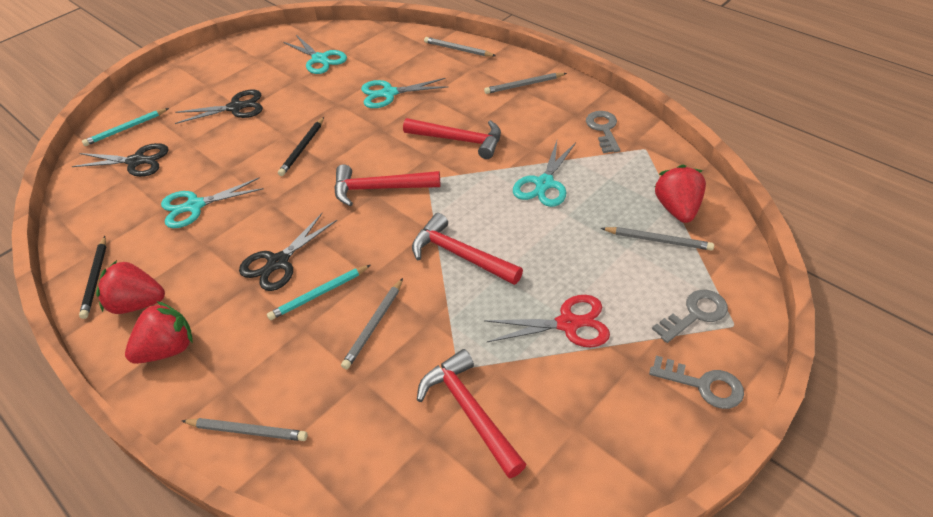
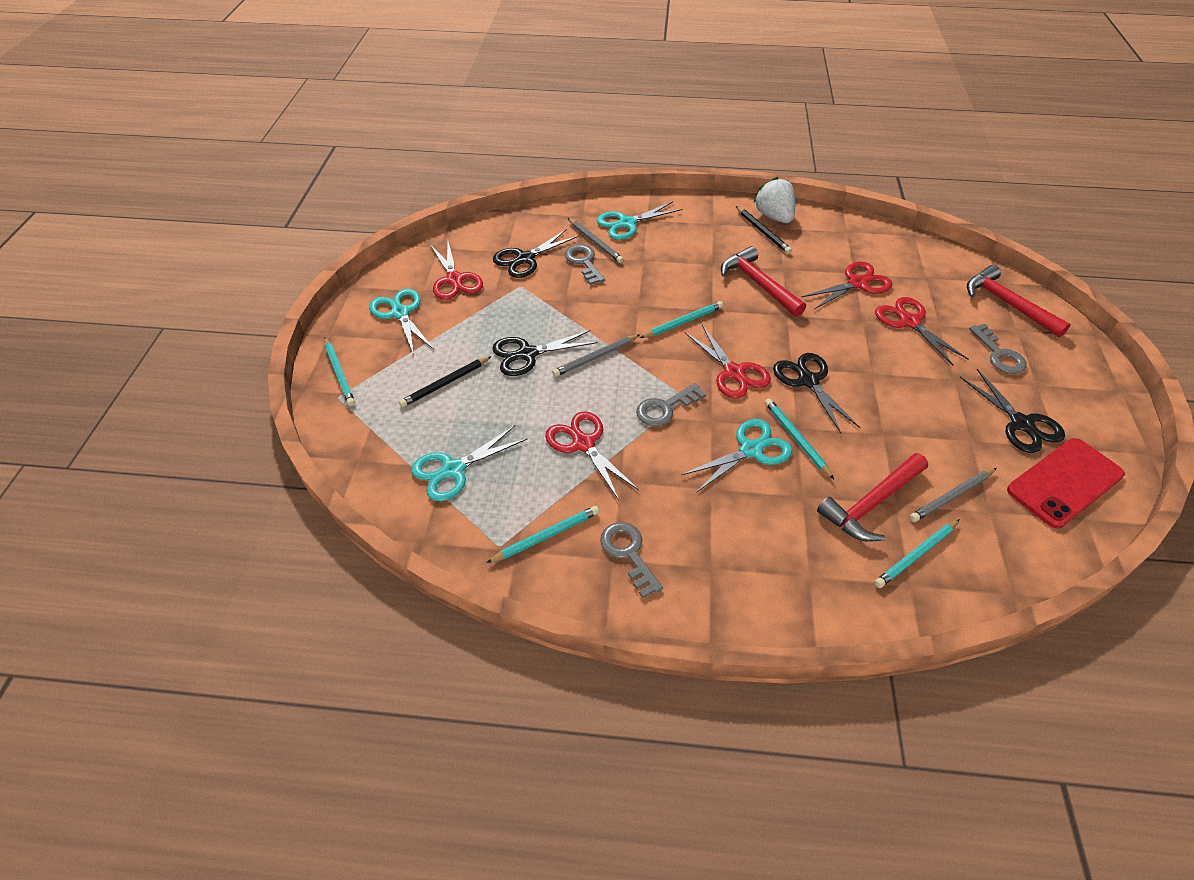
black scissors: 3 -> 4
grey key: 3 -> 4
grey pencil: 5 -> 3
red hammer: 4 -> 3
red phone: 0 -> 1
red scissors: 1 -> 5
red strawberry: 3 -> 0
turquoise pencil: 2 -> 5
white strawberry: 0 -> 1

